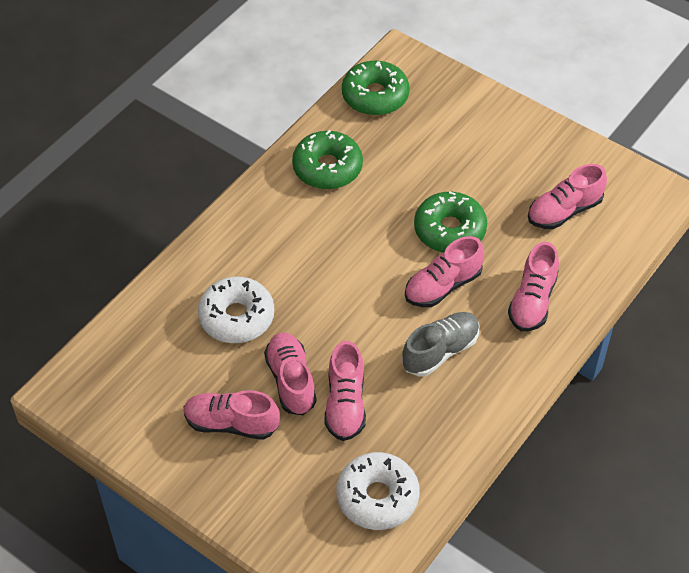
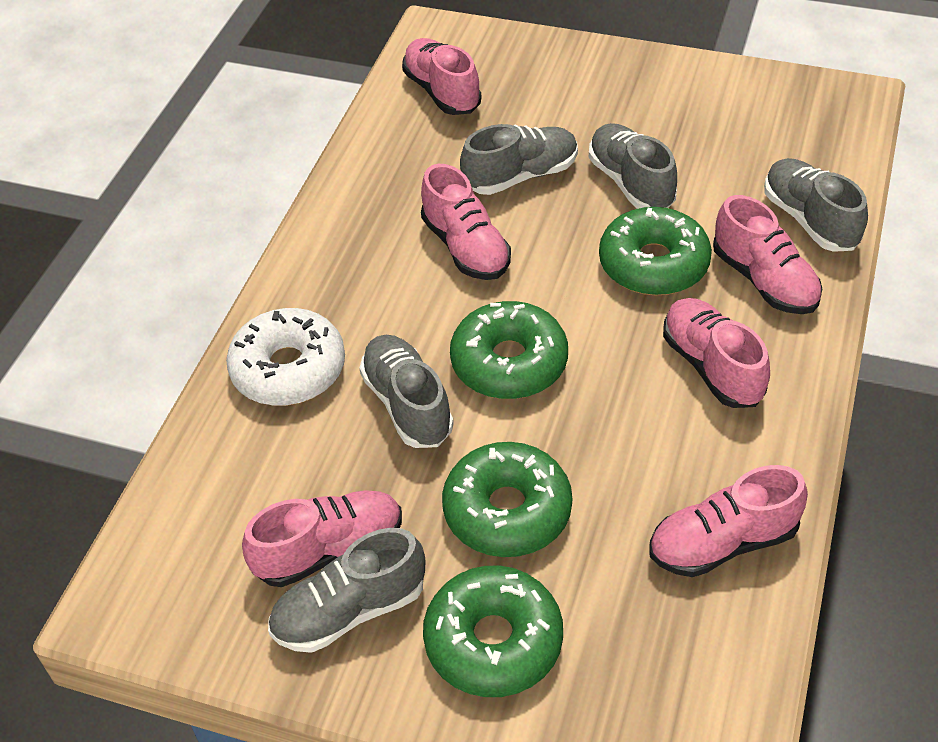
green donut: 3 -> 4
grey shoe: 1 -> 5
white donut: 2 -> 1

